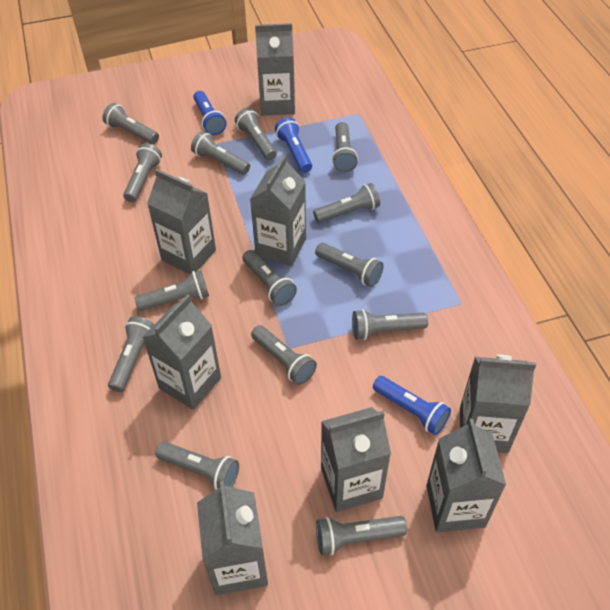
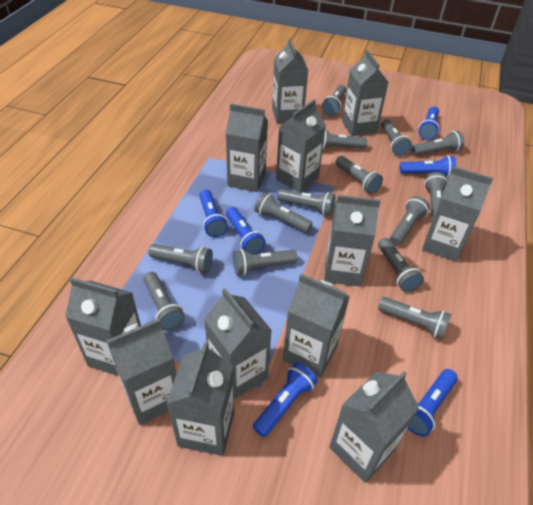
blue flashlight: 3 -> 6
grey carton: 8 -> 12

